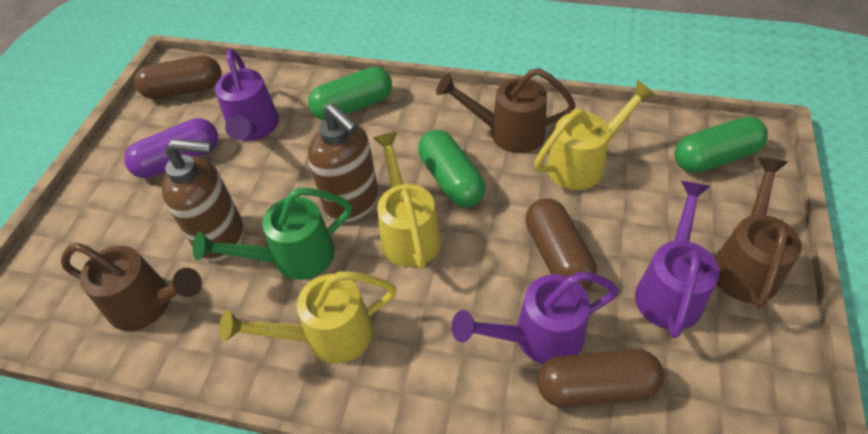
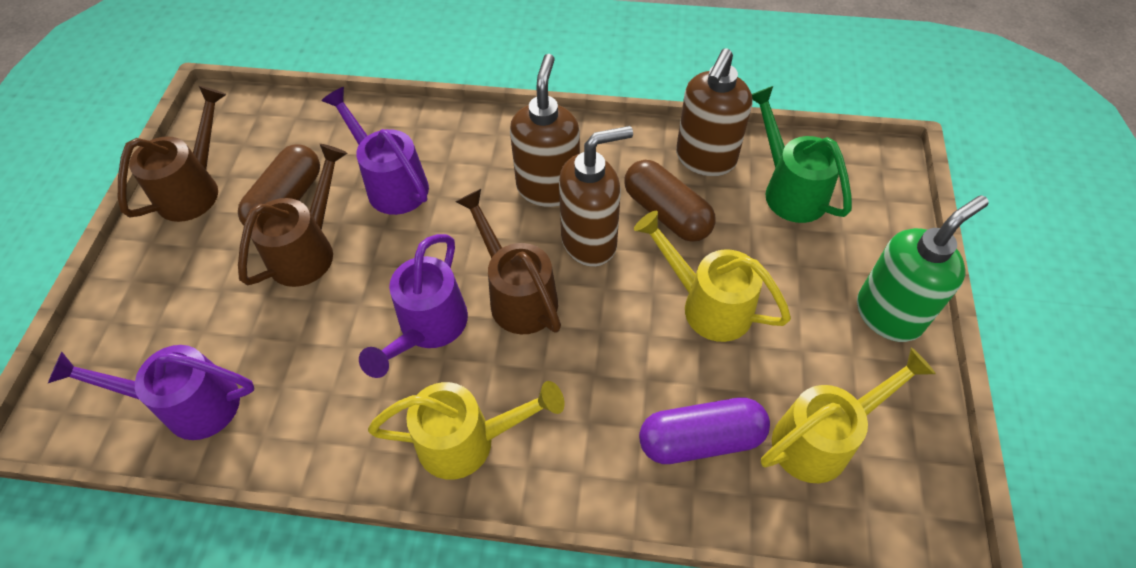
brown capsule: 3 -> 2
brown soap dispenser: 2 -> 3
green capsule: 3 -> 0
green soap dispenser: 0 -> 1

